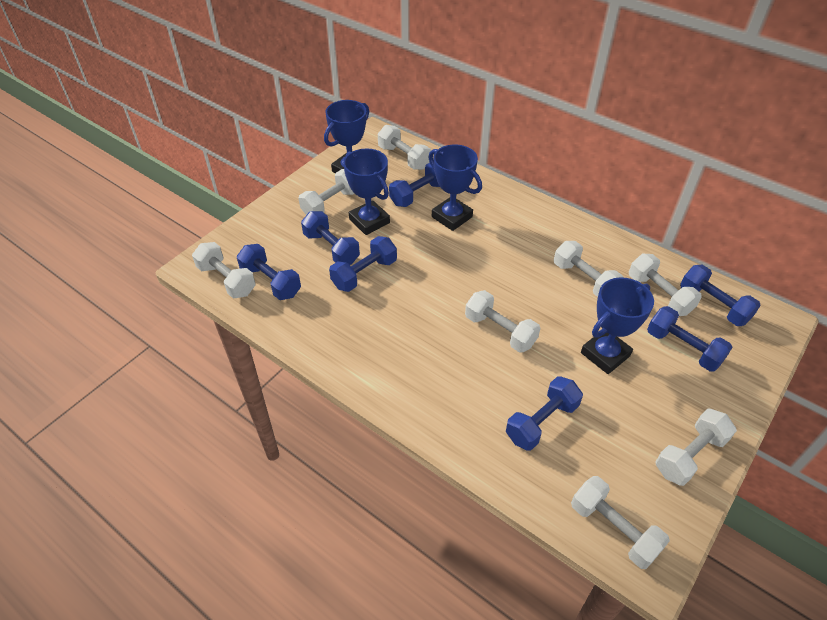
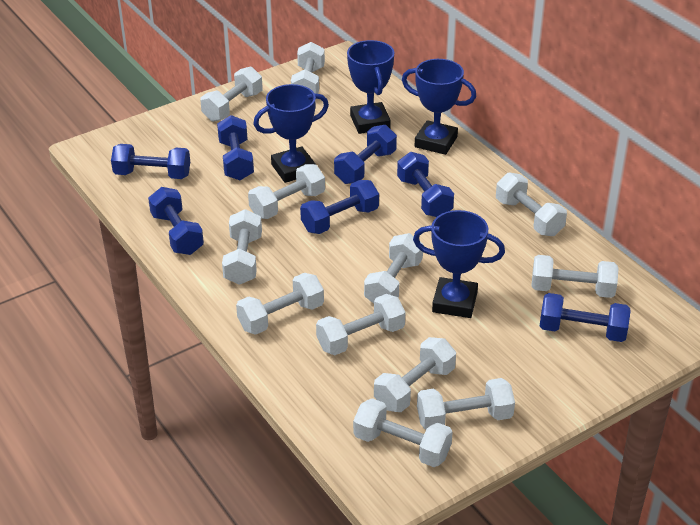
white dumbbell: 8 -> 12

